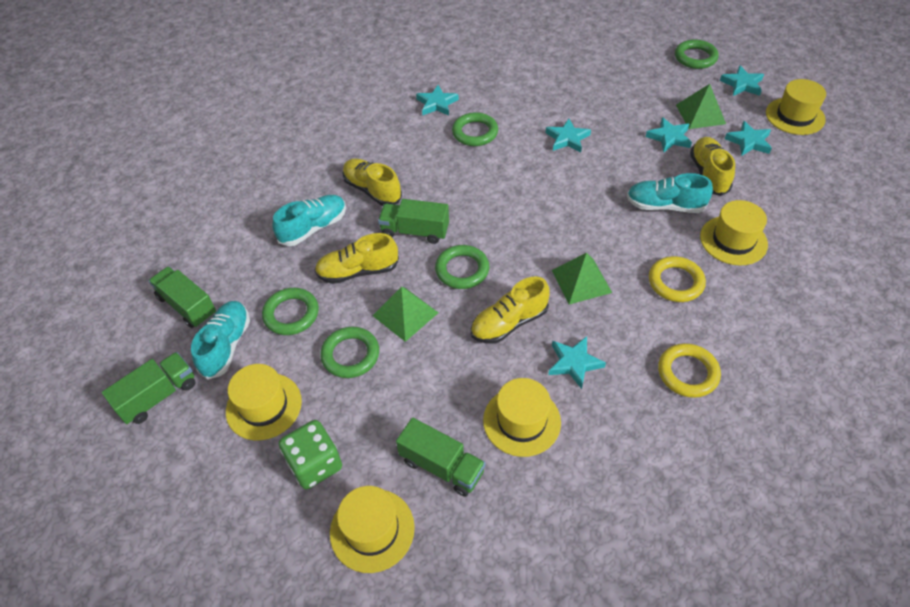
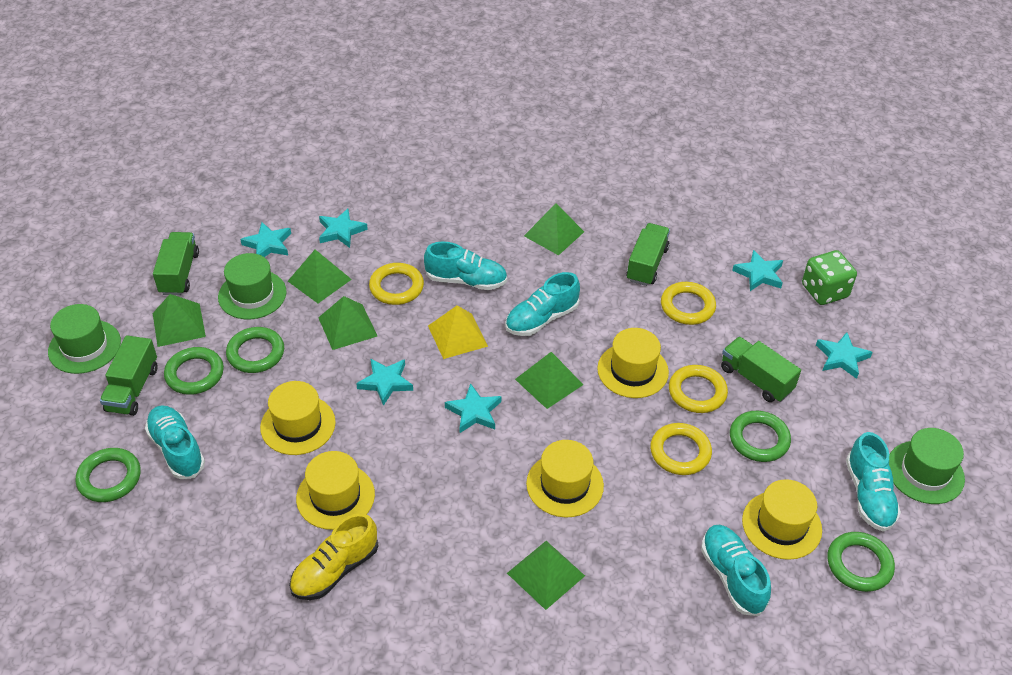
green hat: 0 -> 3
green pyramid: 3 -> 6
turquoise shoe: 3 -> 5
yellow pyramid: 0 -> 1
yellow ring: 2 -> 4
yellow shoe: 4 -> 1

